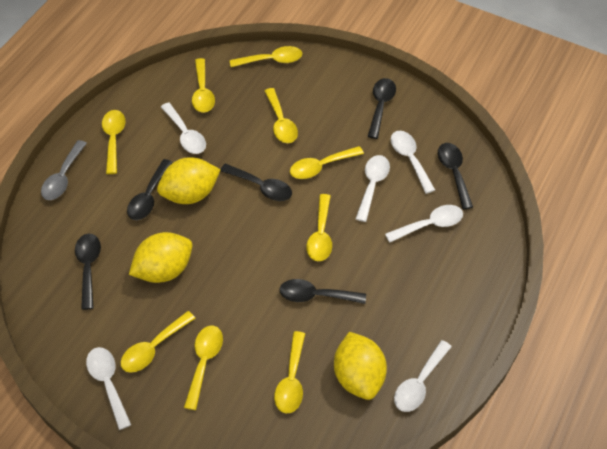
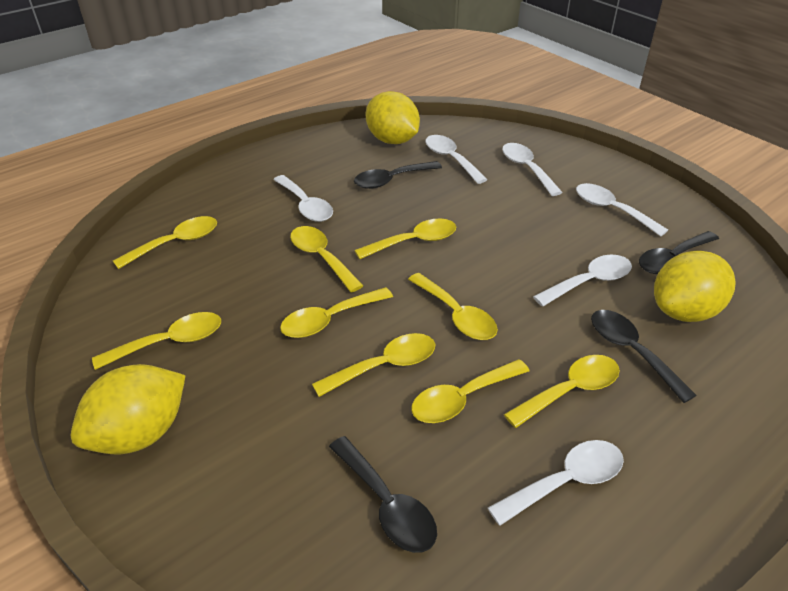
black spoon: 6 -> 4
grey spoon: 1 -> 0

